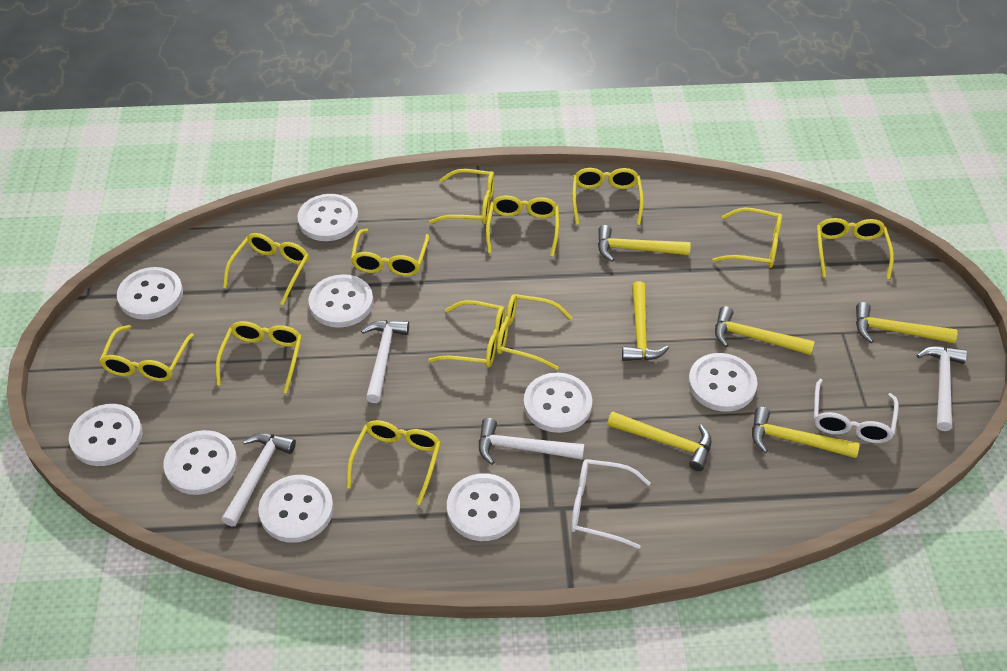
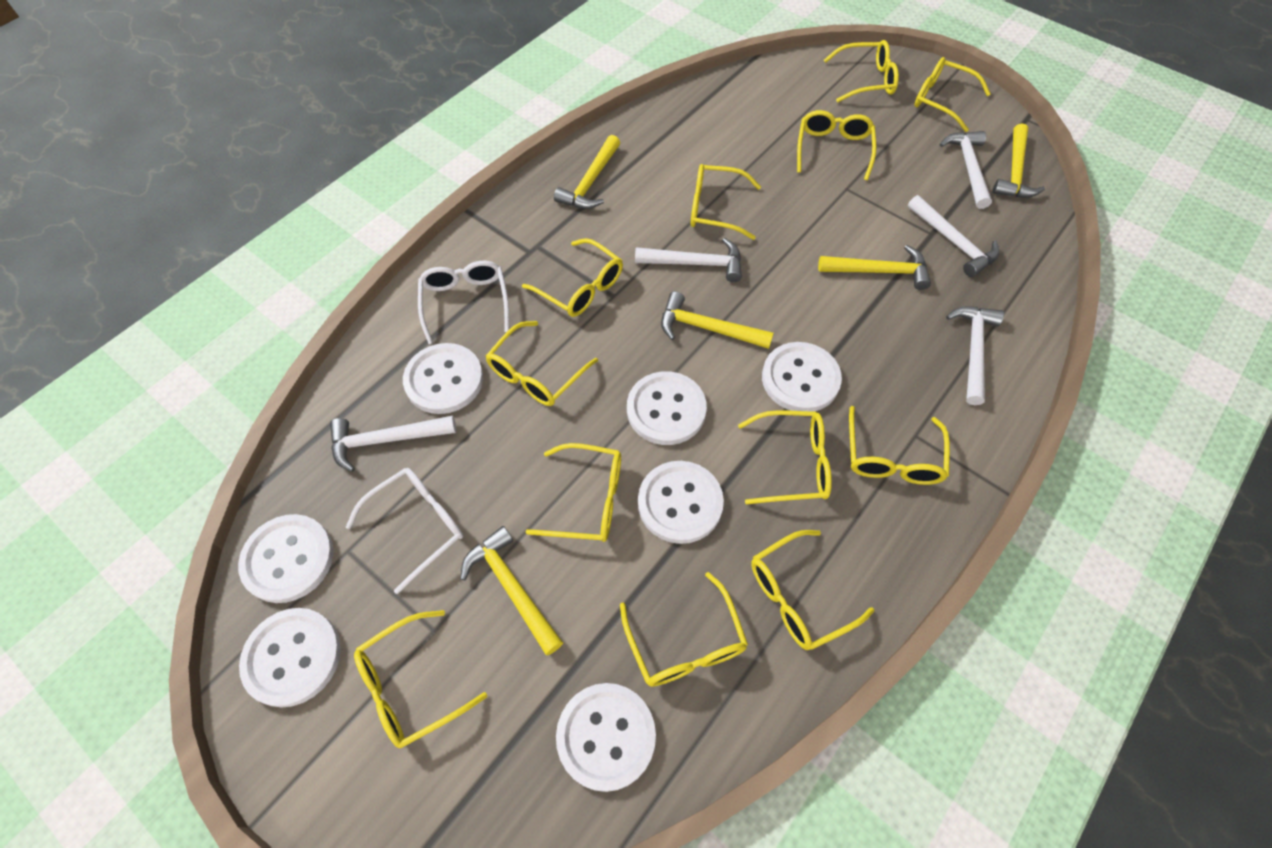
white button: 9 -> 7
white hammer: 4 -> 5
yellow hammer: 6 -> 5

